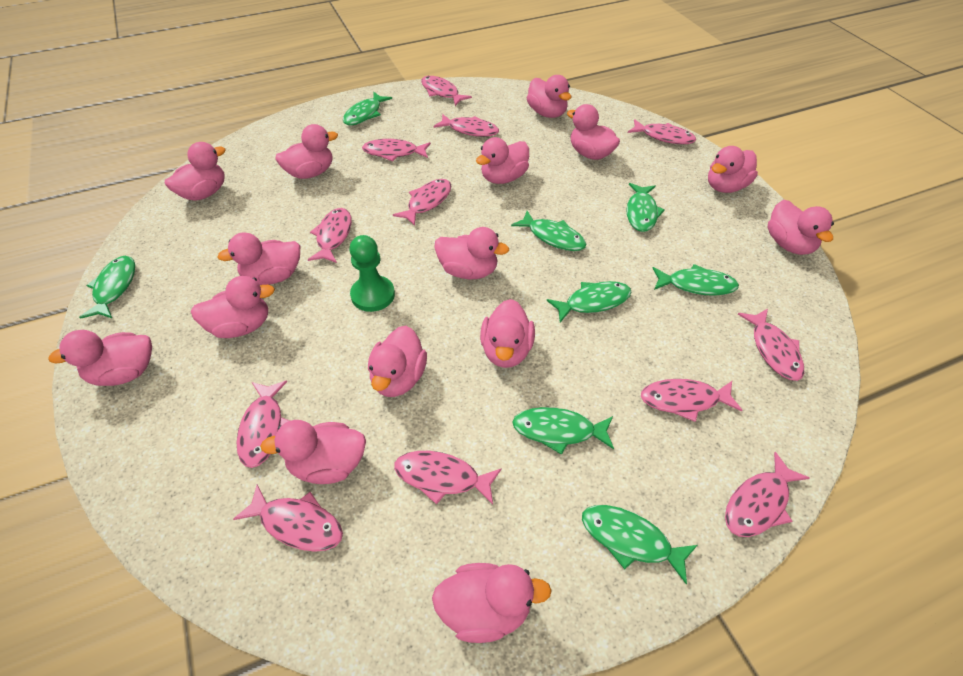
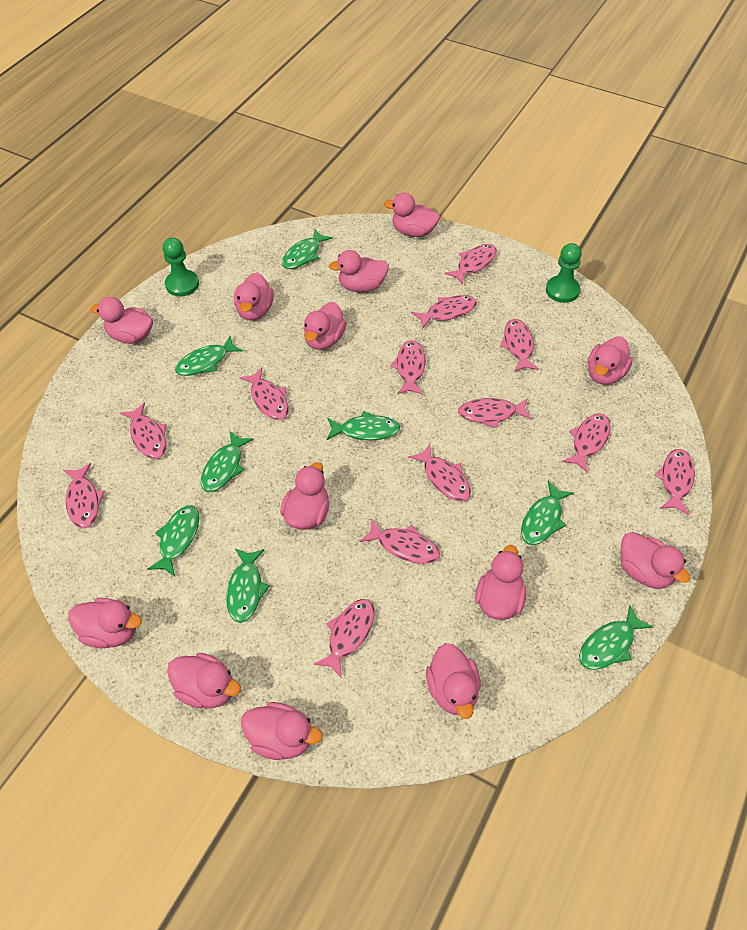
green pawn: 1 -> 2
pink duck: 15 -> 13
pink fish: 12 -> 13

